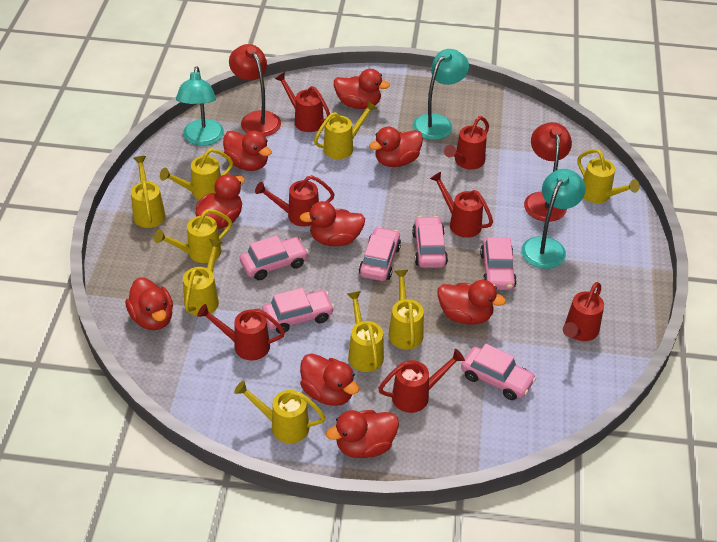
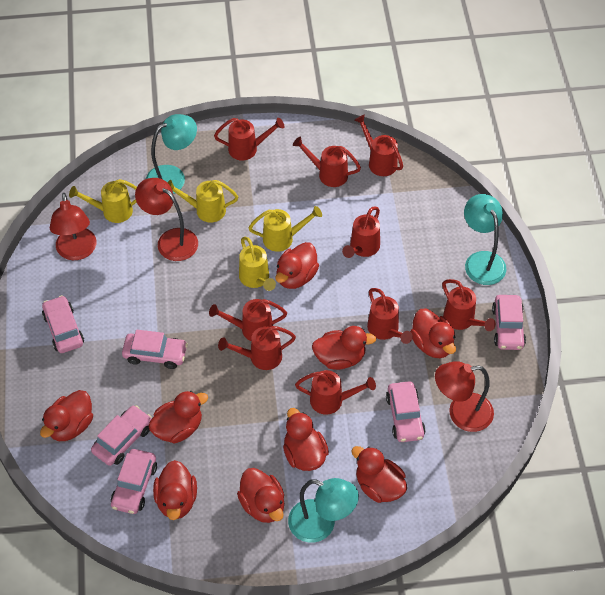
red lamp: 2 -> 3
red watering can: 7 -> 9
yellow watering can: 9 -> 4

